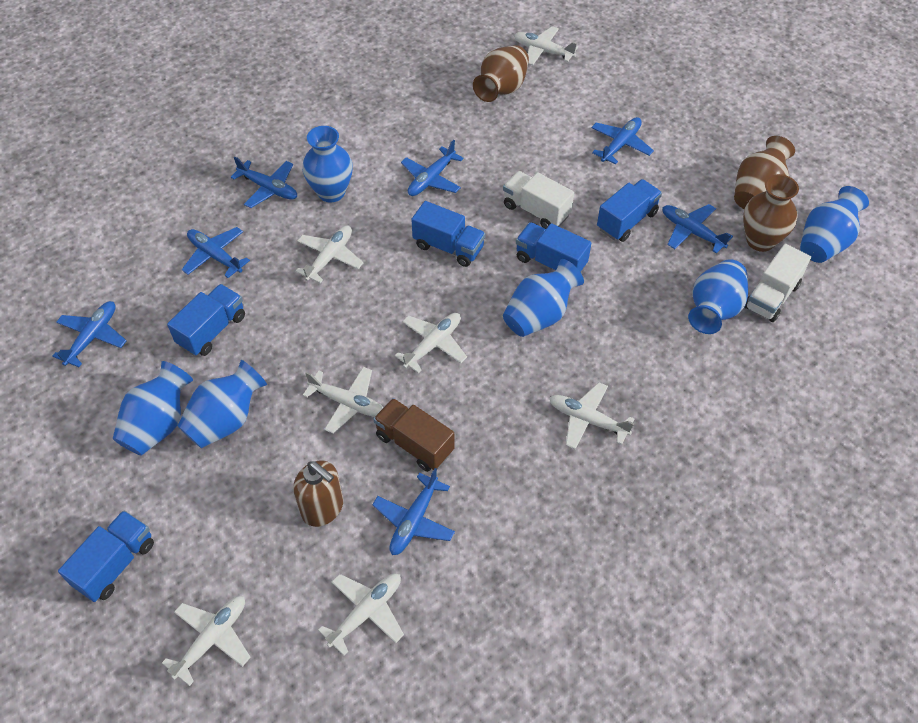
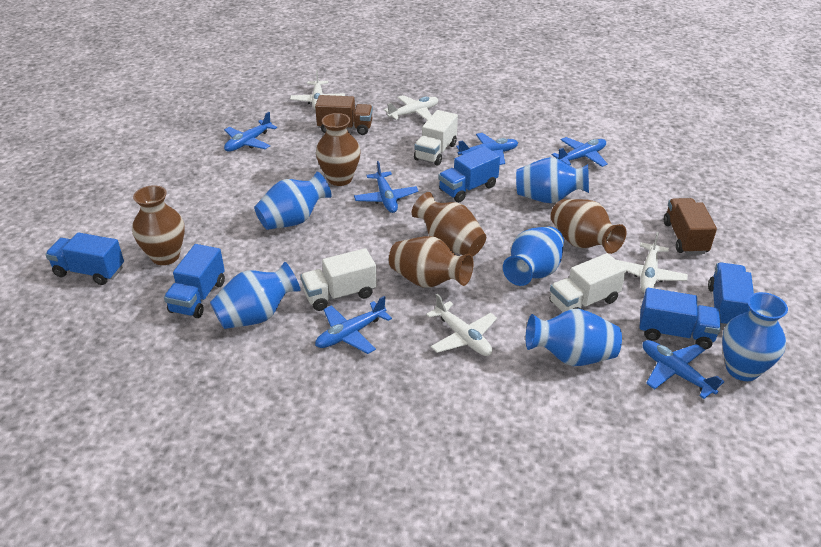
blue plane: 7 -> 6
brown soap dispenser: 1 -> 0
brown truck: 1 -> 2
brown vase: 3 -> 5
white plane: 7 -> 4
white truck: 2 -> 3

